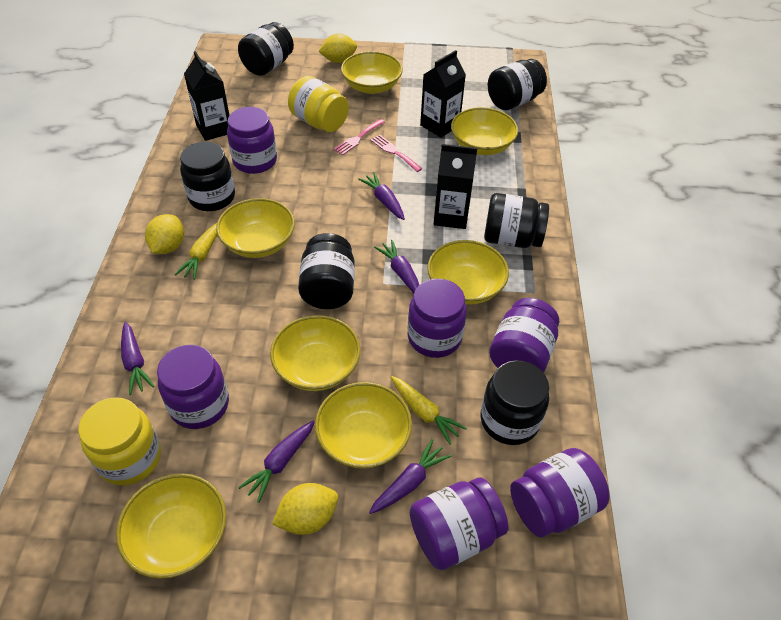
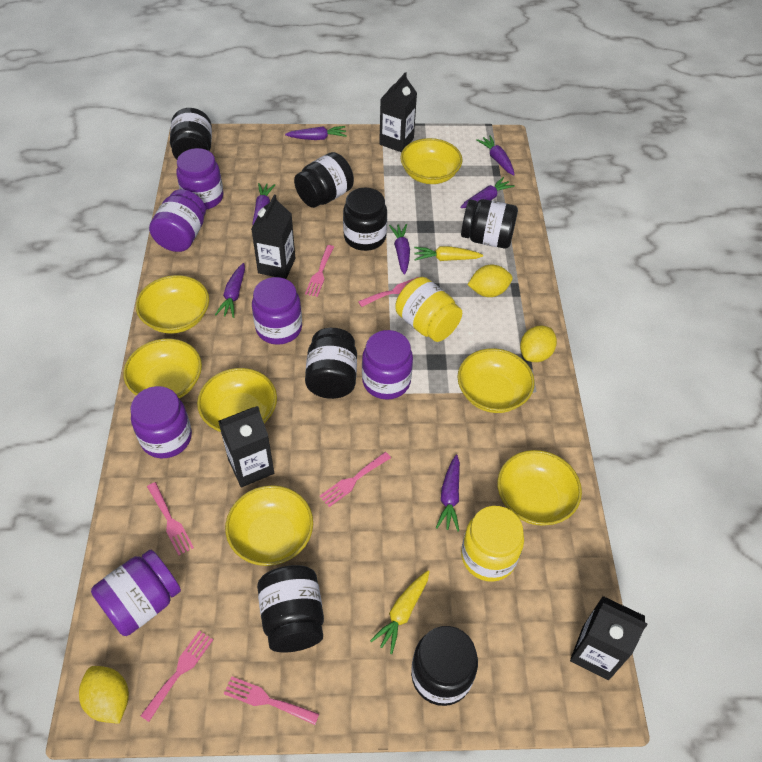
black carton: 3 -> 4
black jar: 6 -> 7
pink fork: 2 -> 6
purple carrot: 5 -> 7

